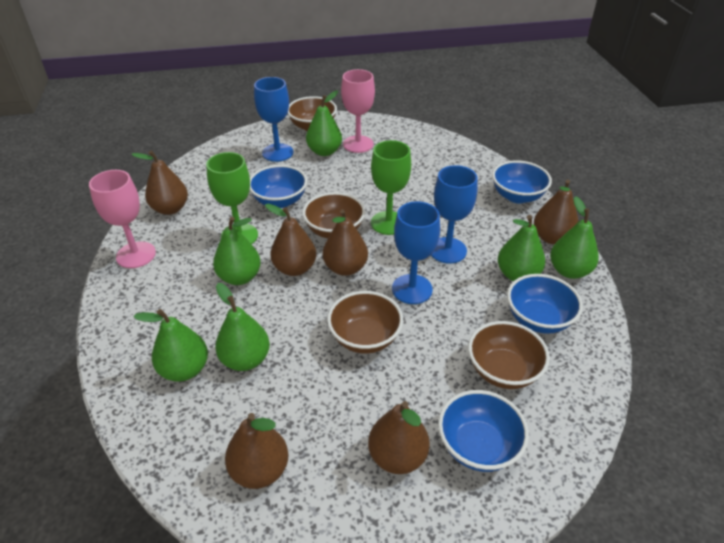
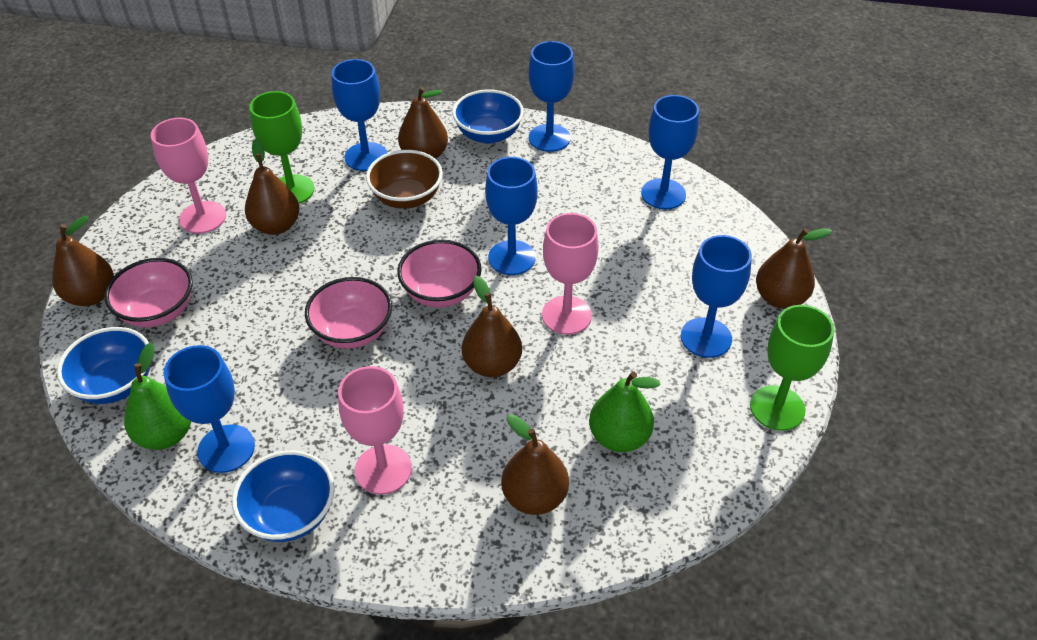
blue bowl: 4 -> 3
blue goblet: 3 -> 6
brown bowl: 4 -> 1
green pear: 6 -> 2
pink bowl: 0 -> 3
pink goblet: 2 -> 3

